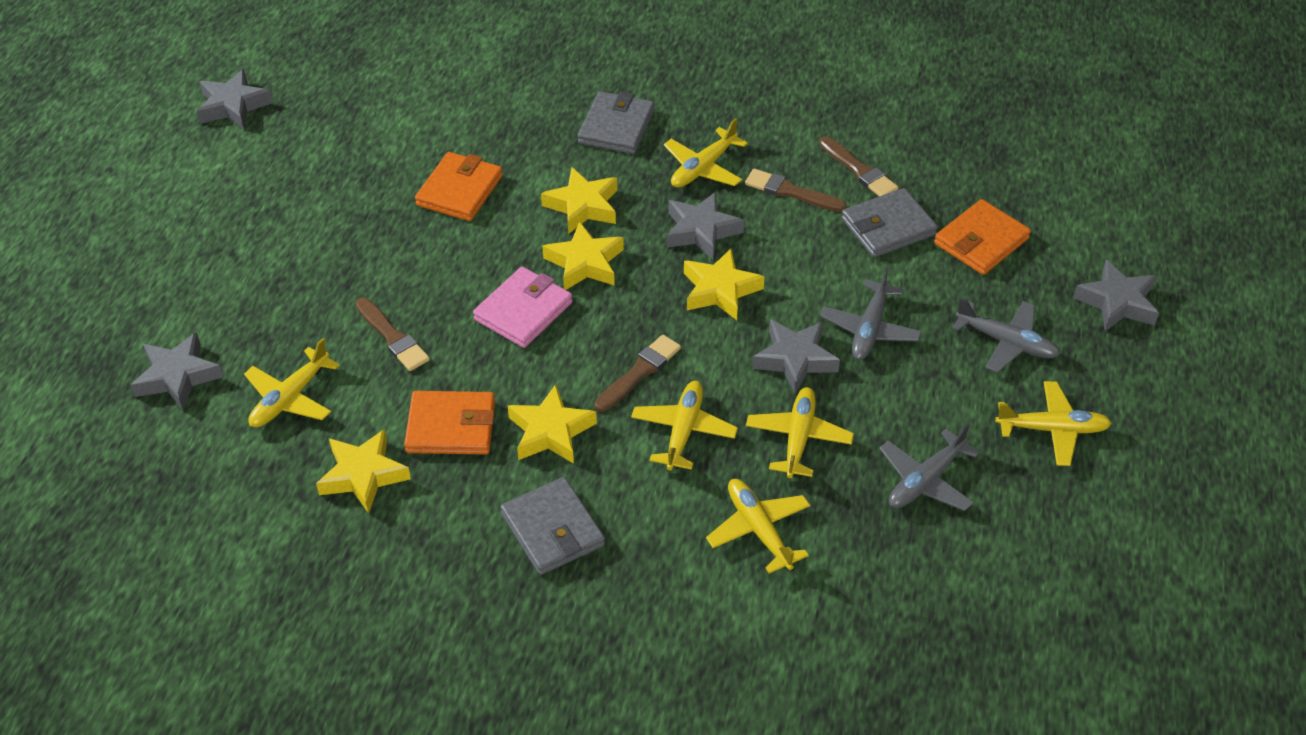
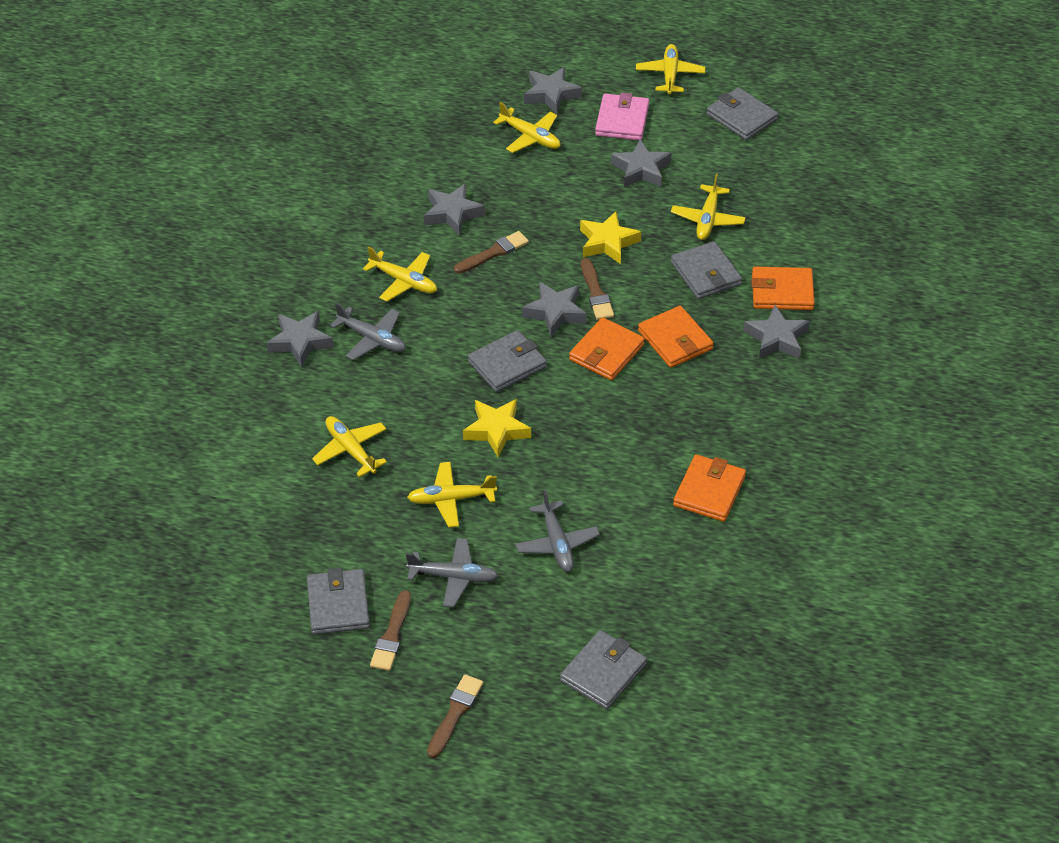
grey star: 5 -> 6
grey wallet: 3 -> 5
orange wallet: 3 -> 4
yellow star: 5 -> 2

